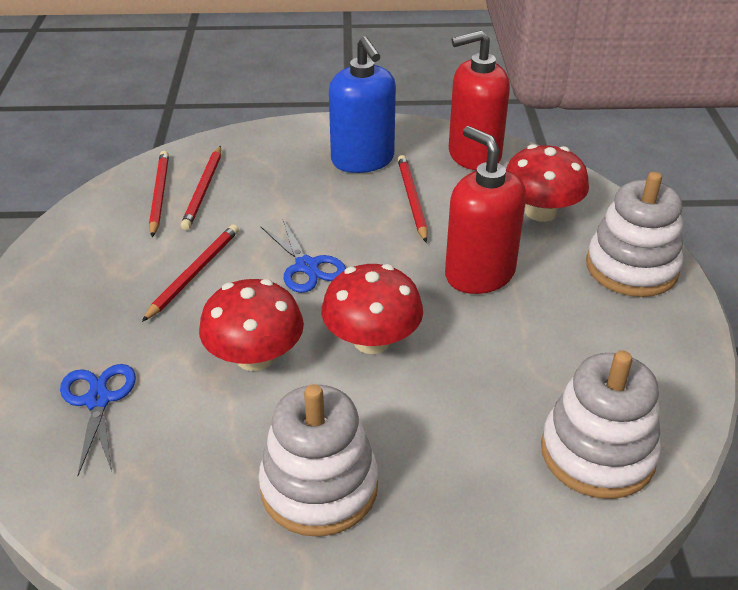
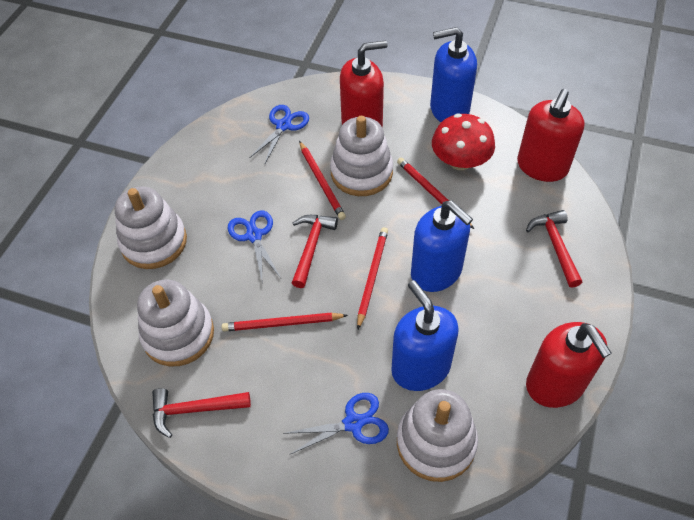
blue scissors: 2 -> 3
blue soap dispenser: 1 -> 3
red hammer: 0 -> 3
red mushroom: 3 -> 1
red soap dispenser: 2 -> 3
white stacking toy: 3 -> 4

